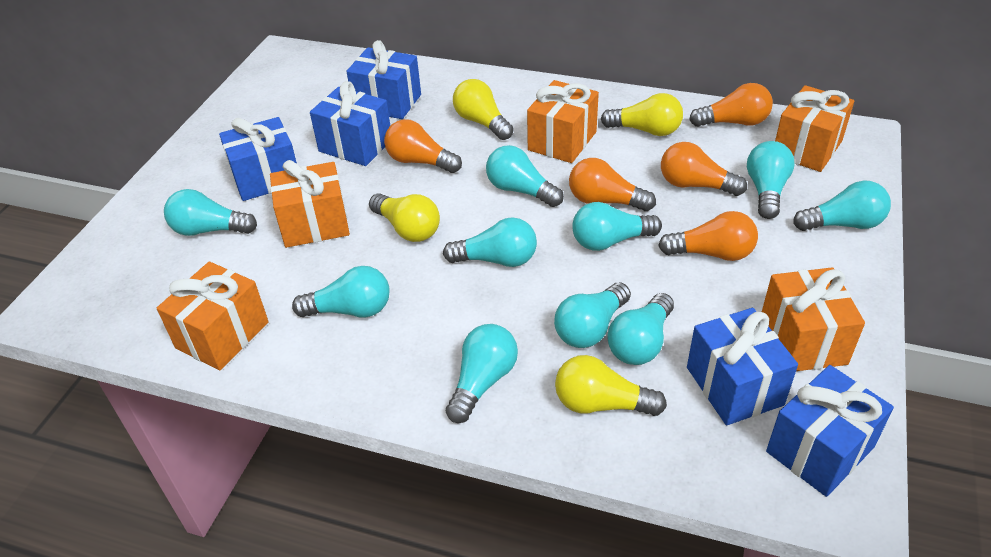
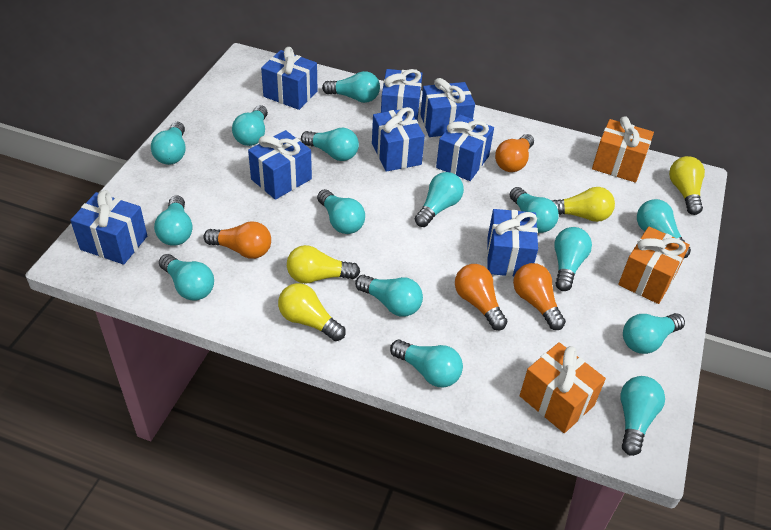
blue gift: 5 -> 8
orange gift: 5 -> 3
orange light bulb: 5 -> 4
turquoise light bulb: 10 -> 15

